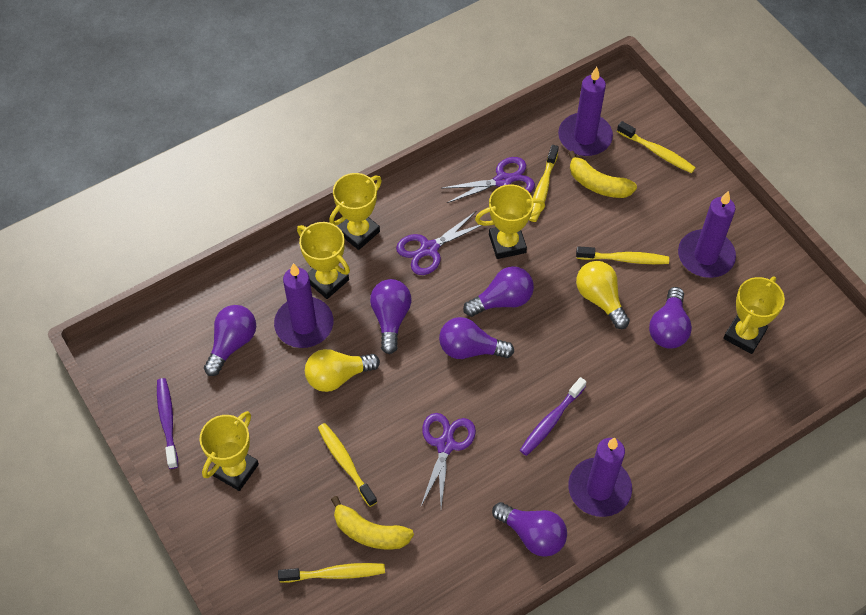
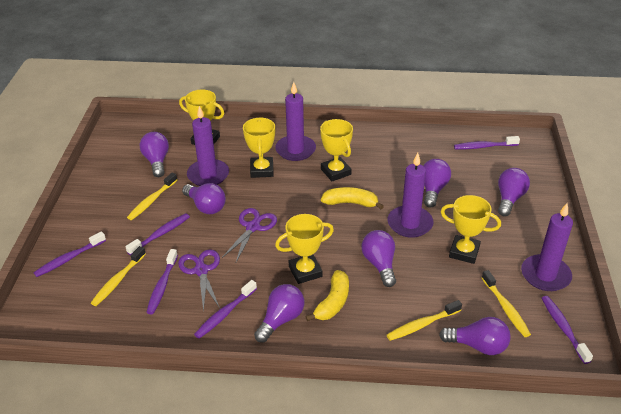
purple light bulb: 6 -> 7
purple scissors: 3 -> 2
purple toothbrush: 2 -> 6
yellow light bulb: 2 -> 0
yellow toothbrush: 5 -> 4

